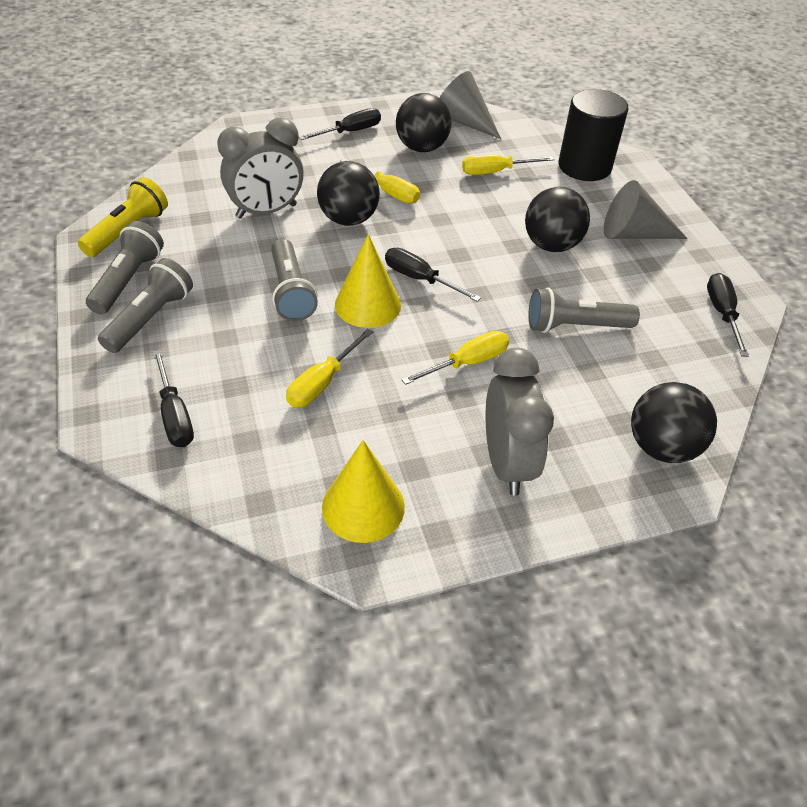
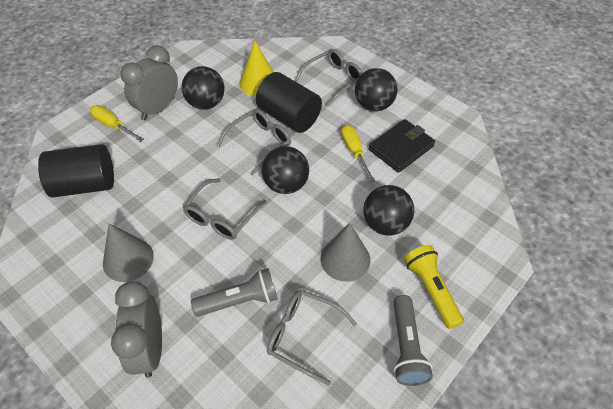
black cylinder: 1 -> 2
black screwdriver: 4 -> 0
black wallet: 0 -> 1
grey flashlight: 4 -> 2
grey glasses: 0 -> 4
yellow cone: 2 -> 1
yellow screwdriver: 4 -> 2

